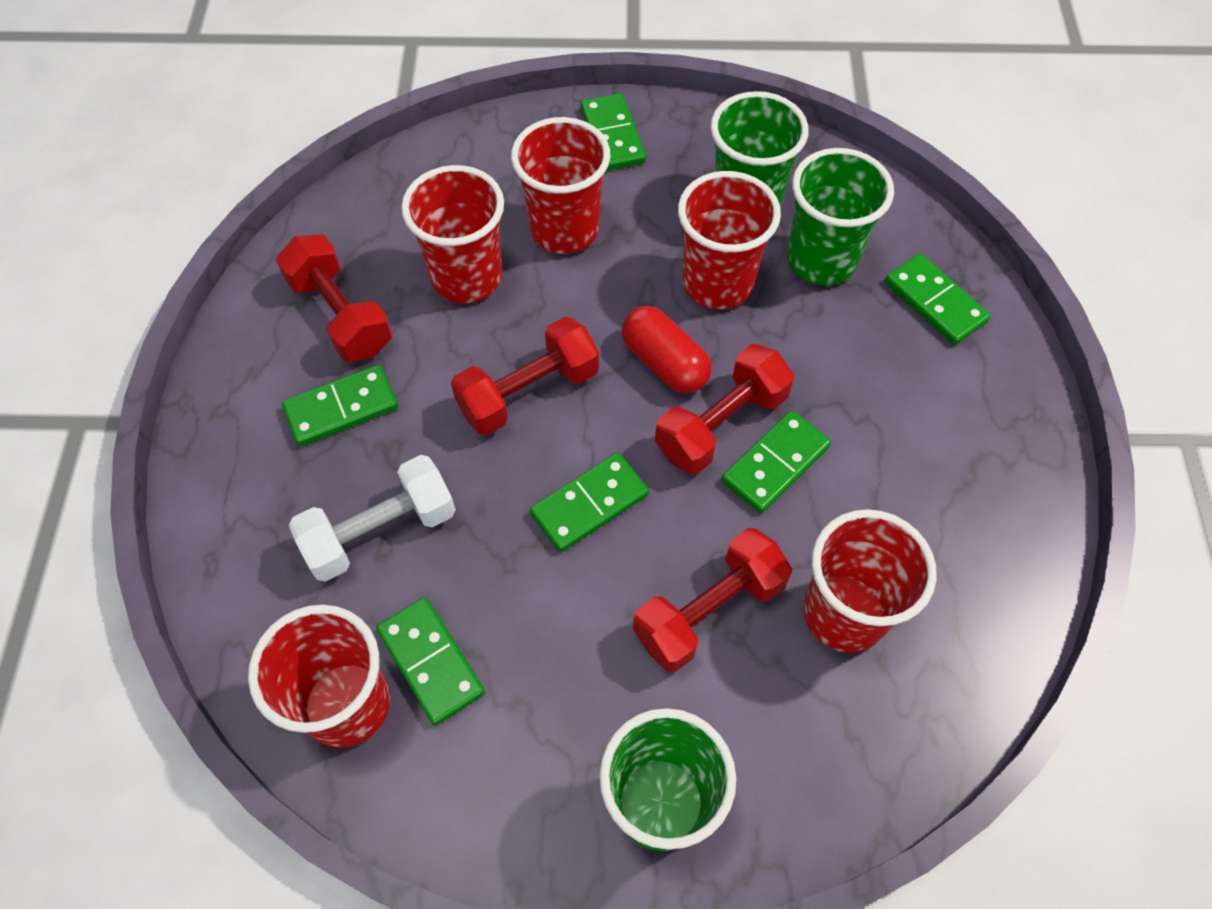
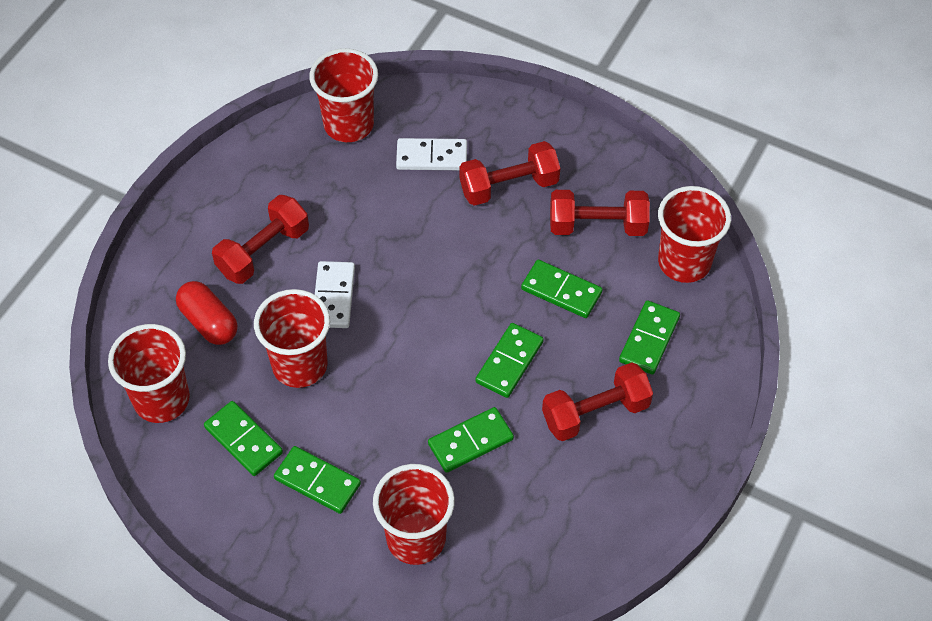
green cup: 3 -> 0
white domino: 0 -> 2
white dumbbell: 1 -> 0

